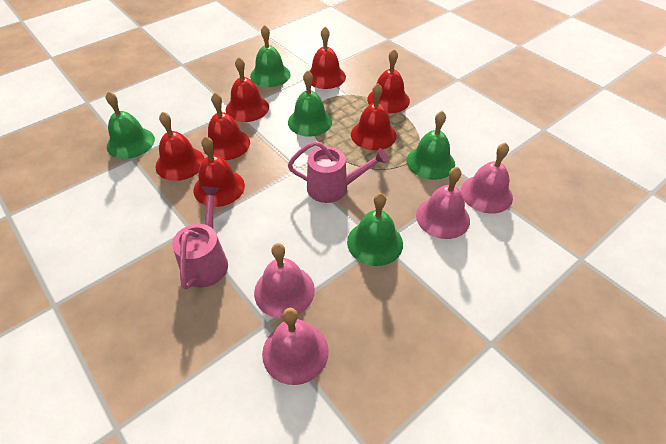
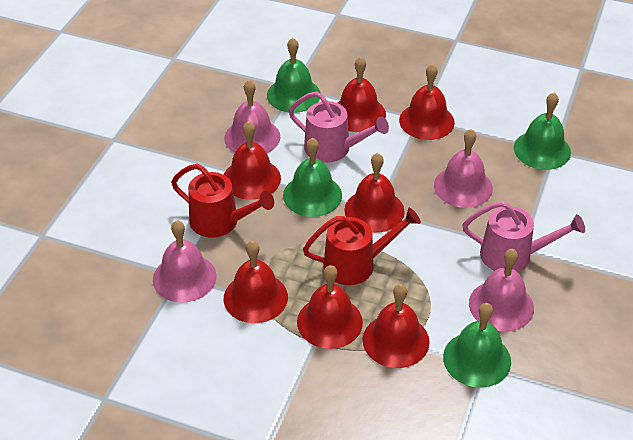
green bell: 5 -> 4
red watering can: 0 -> 2

